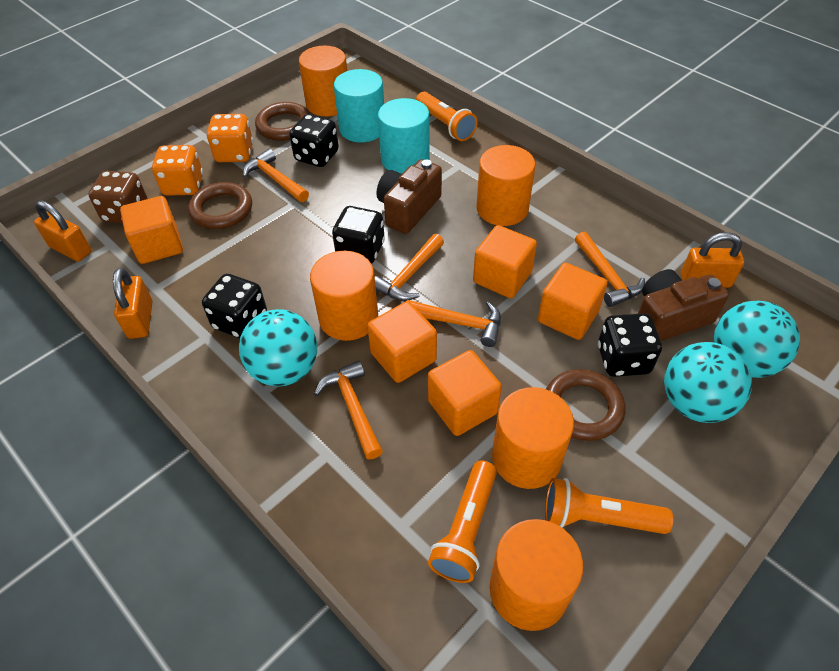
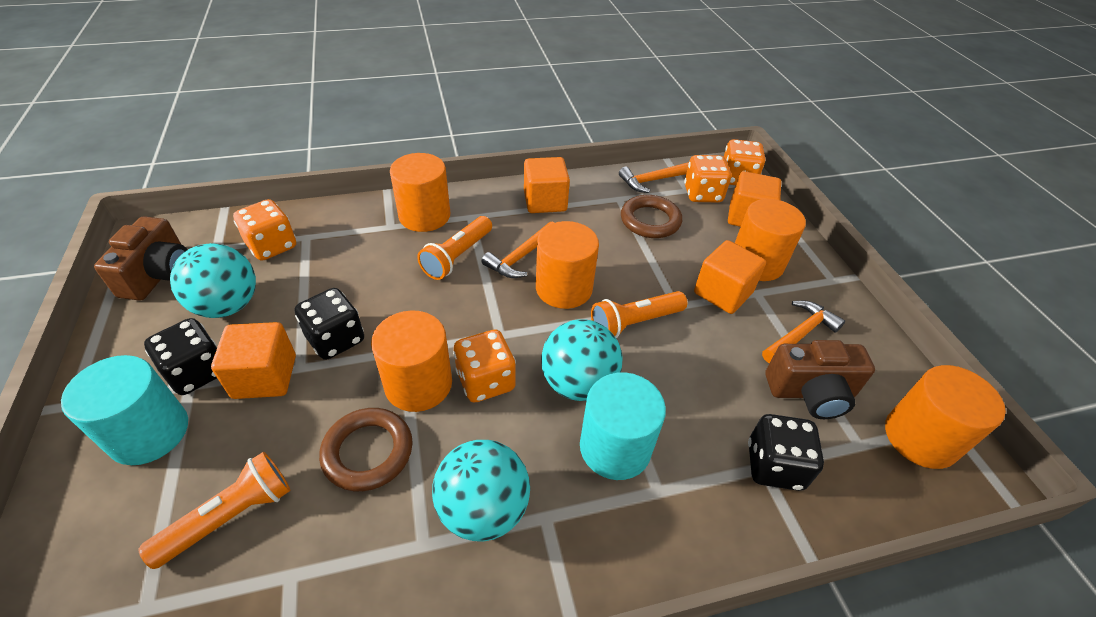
black dice: 4 -> 3
brown dice: 1 -> 0
brown ring: 3 -> 2
orange cube: 5 -> 4
orange dice: 2 -> 4
orange hammer: 5 -> 3
orange padlock: 3 -> 0

